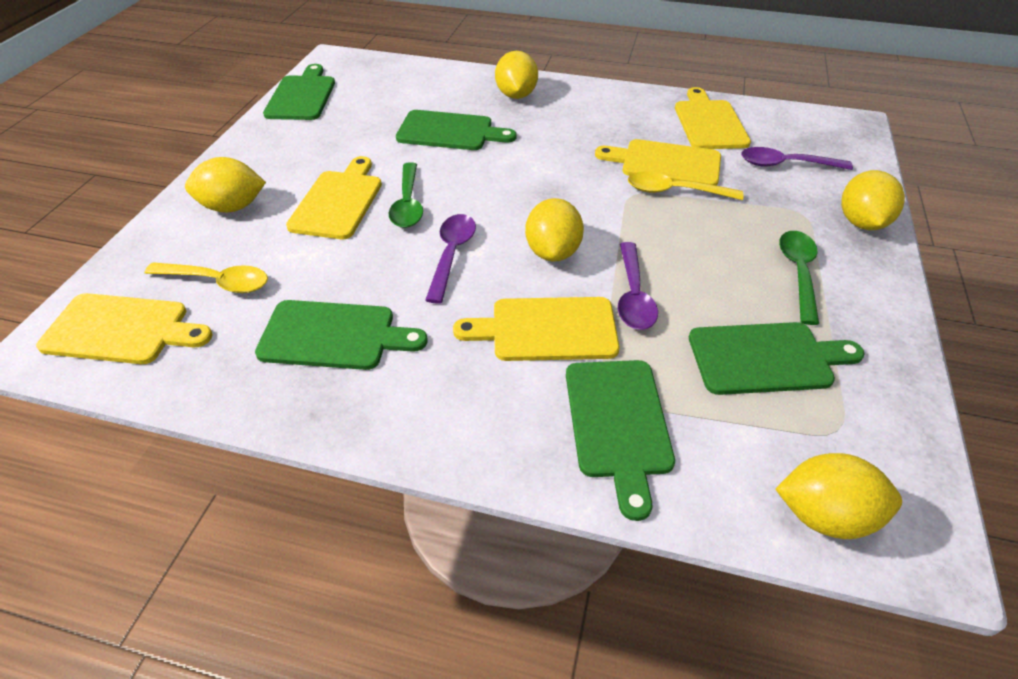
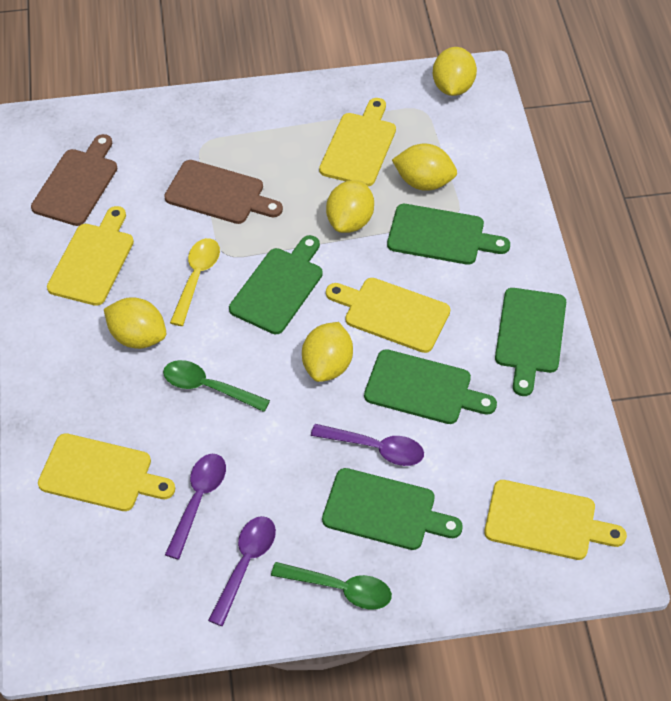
brown cutting board: 0 -> 2
yellow spoon: 2 -> 1

